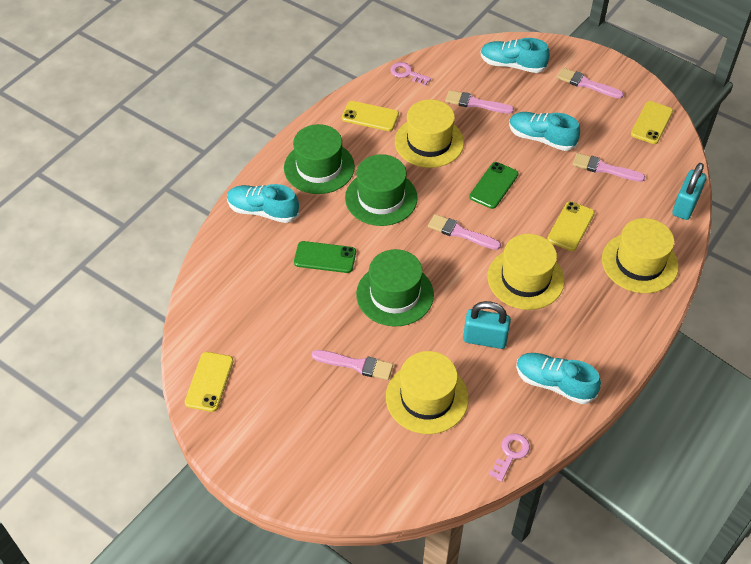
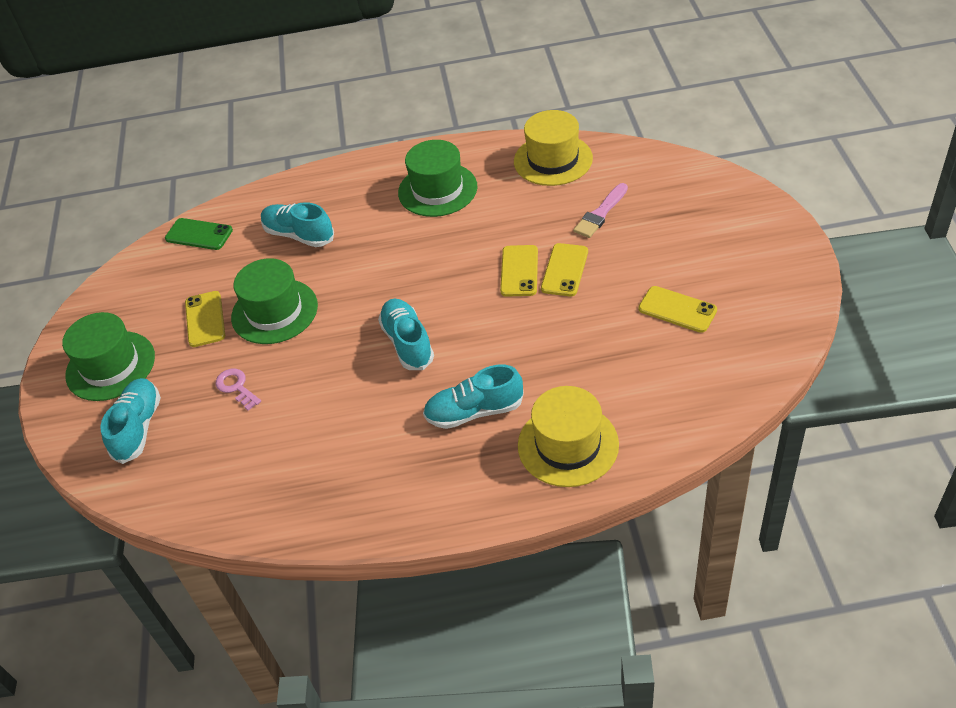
green phone: 2 -> 1
pink brush: 5 -> 1
pink key: 2 -> 1
turquoise padlock: 2 -> 0
yellow hat: 4 -> 2

